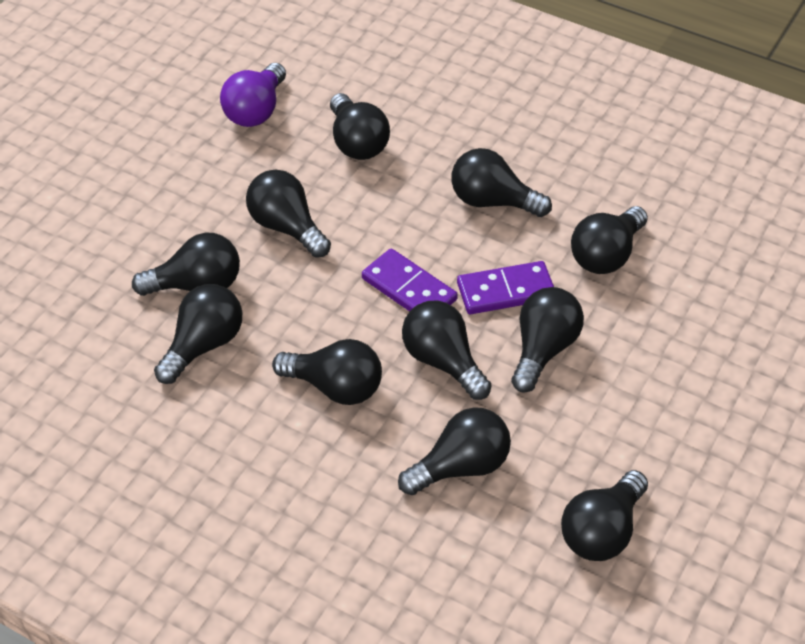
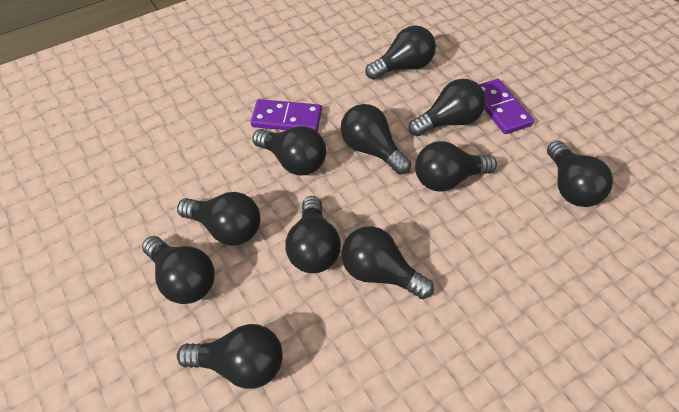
purple light bulb: 1 -> 0

